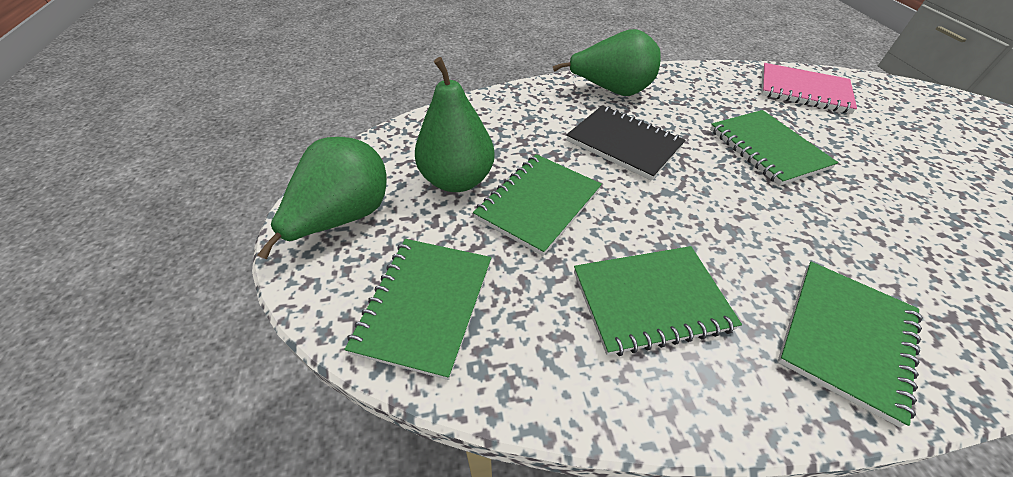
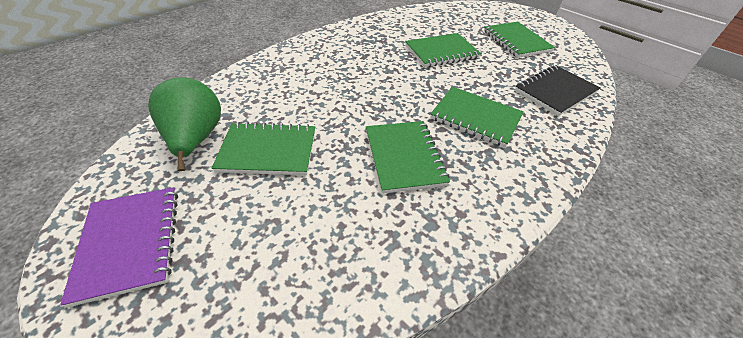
green pear: 3 -> 1
pink notebook: 1 -> 0
purple notebook: 0 -> 1

